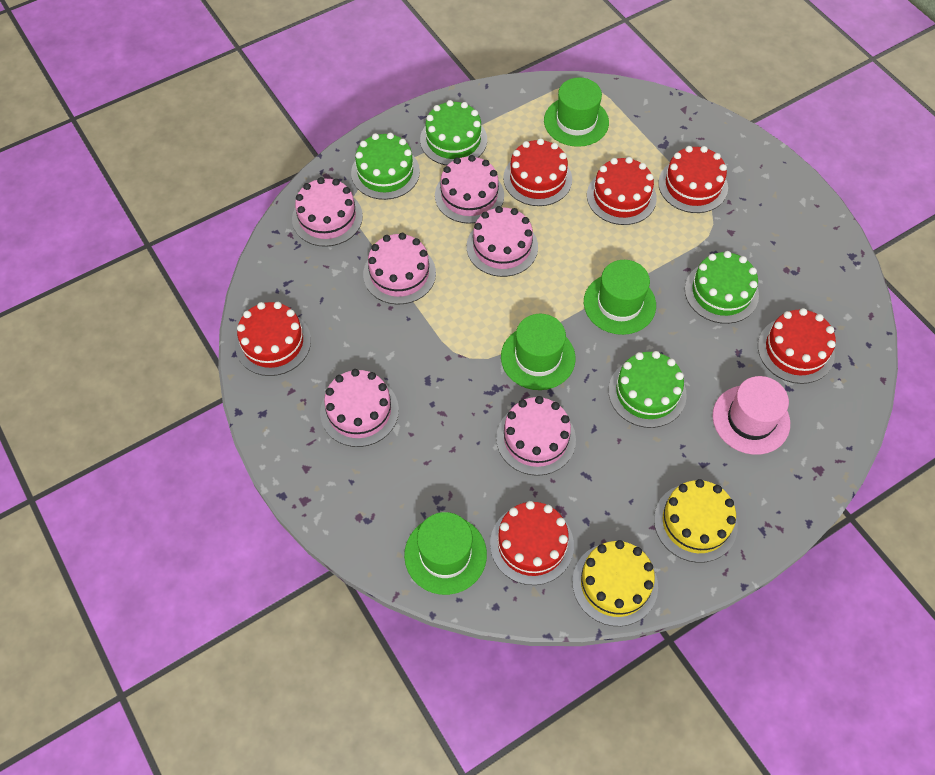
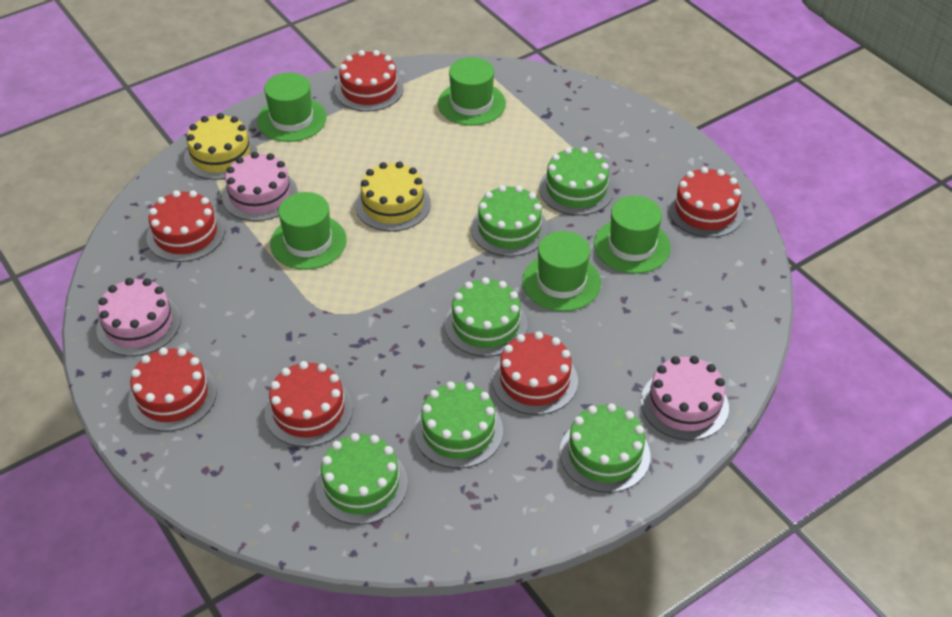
green cake: 4 -> 6
green hat: 4 -> 5
pink cake: 6 -> 3
pink hat: 1 -> 0

